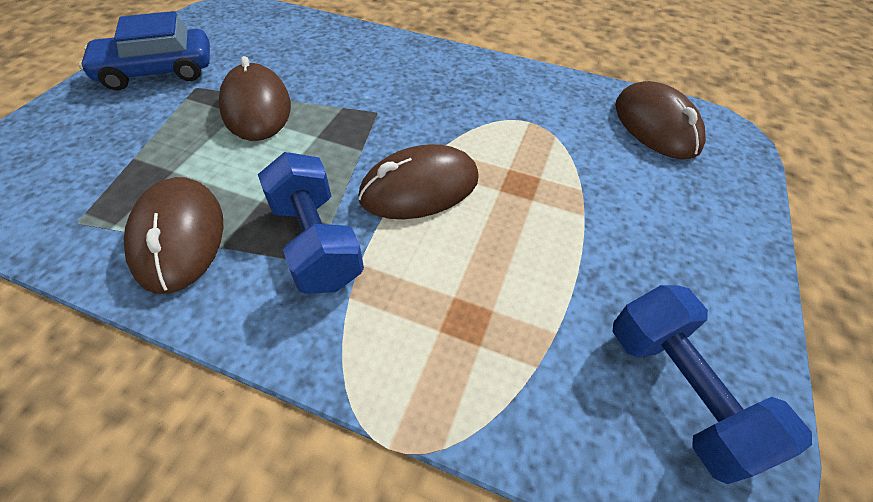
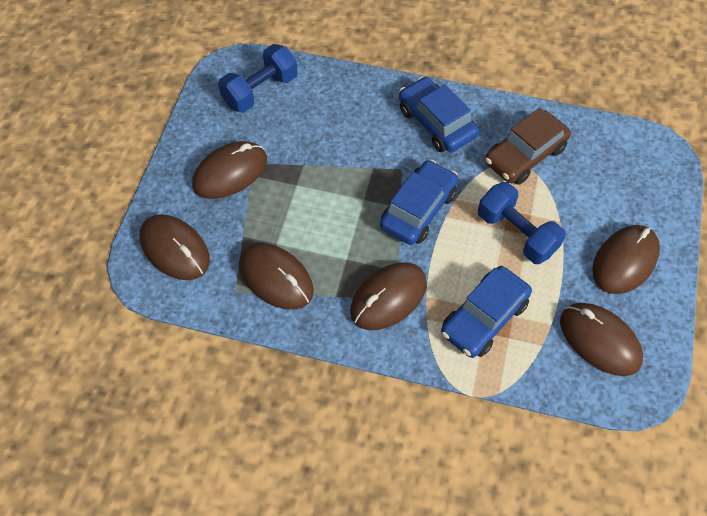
blue car: 1 -> 3
brown car: 0 -> 1
brown mouse: 4 -> 6

